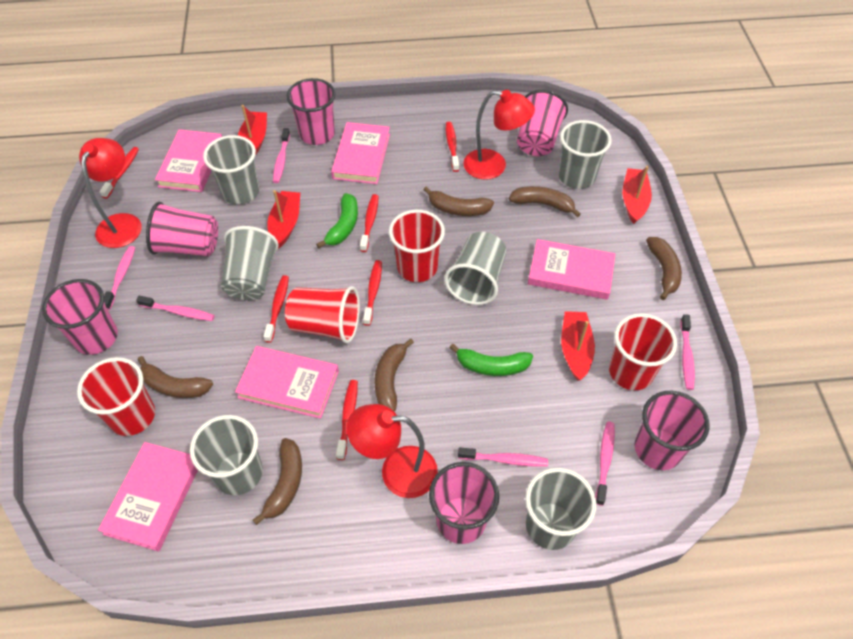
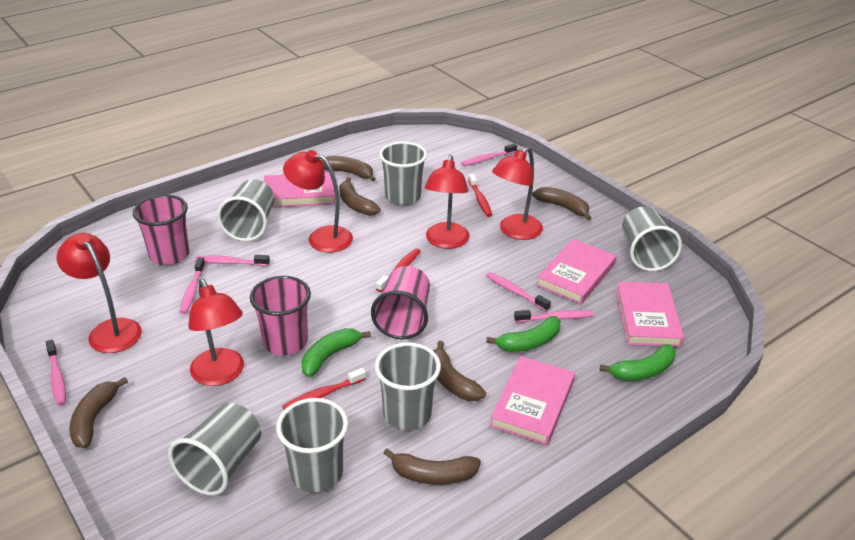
green banana: 2 -> 3
pink book: 5 -> 4
pink cup: 6 -> 3
red boat: 4 -> 0
red cup: 4 -> 0
red lamp: 3 -> 5
red toothbrush: 6 -> 3

